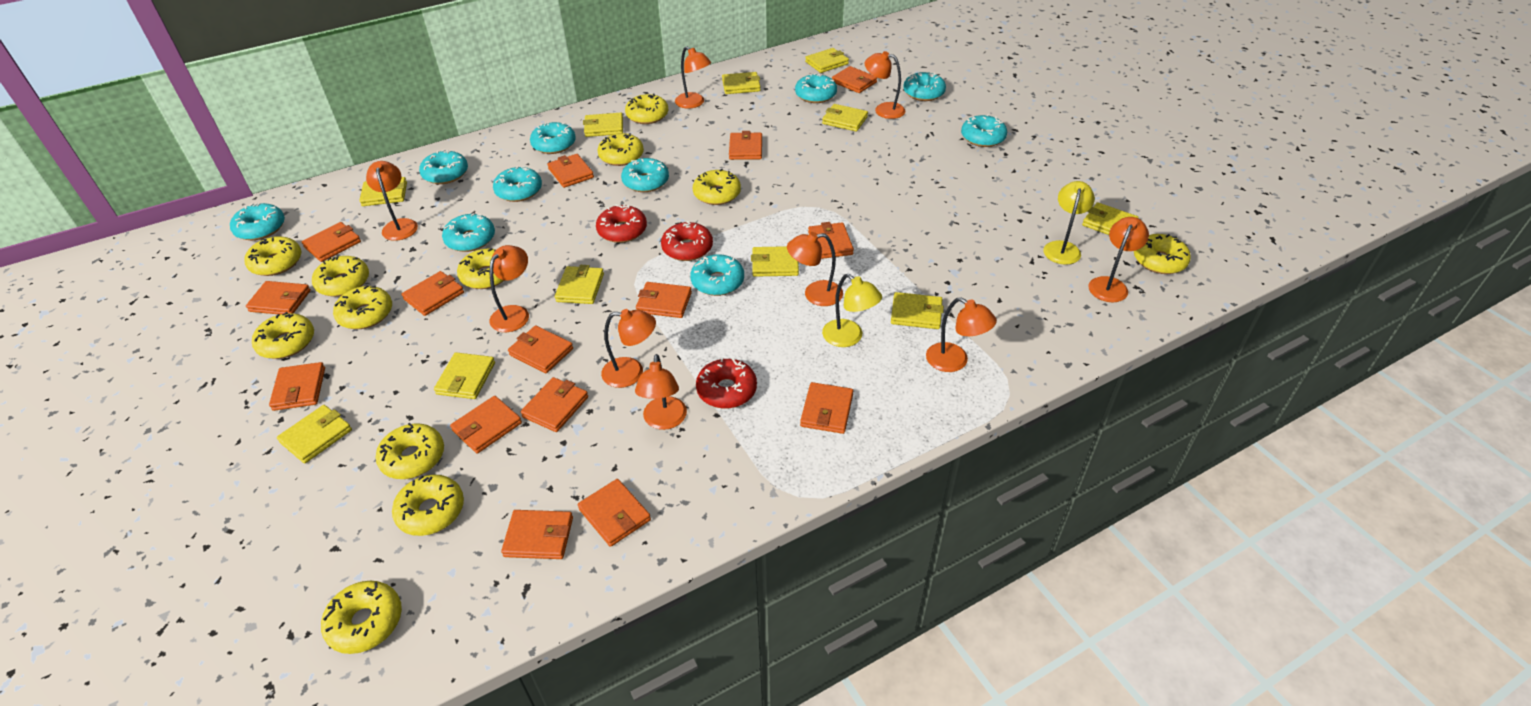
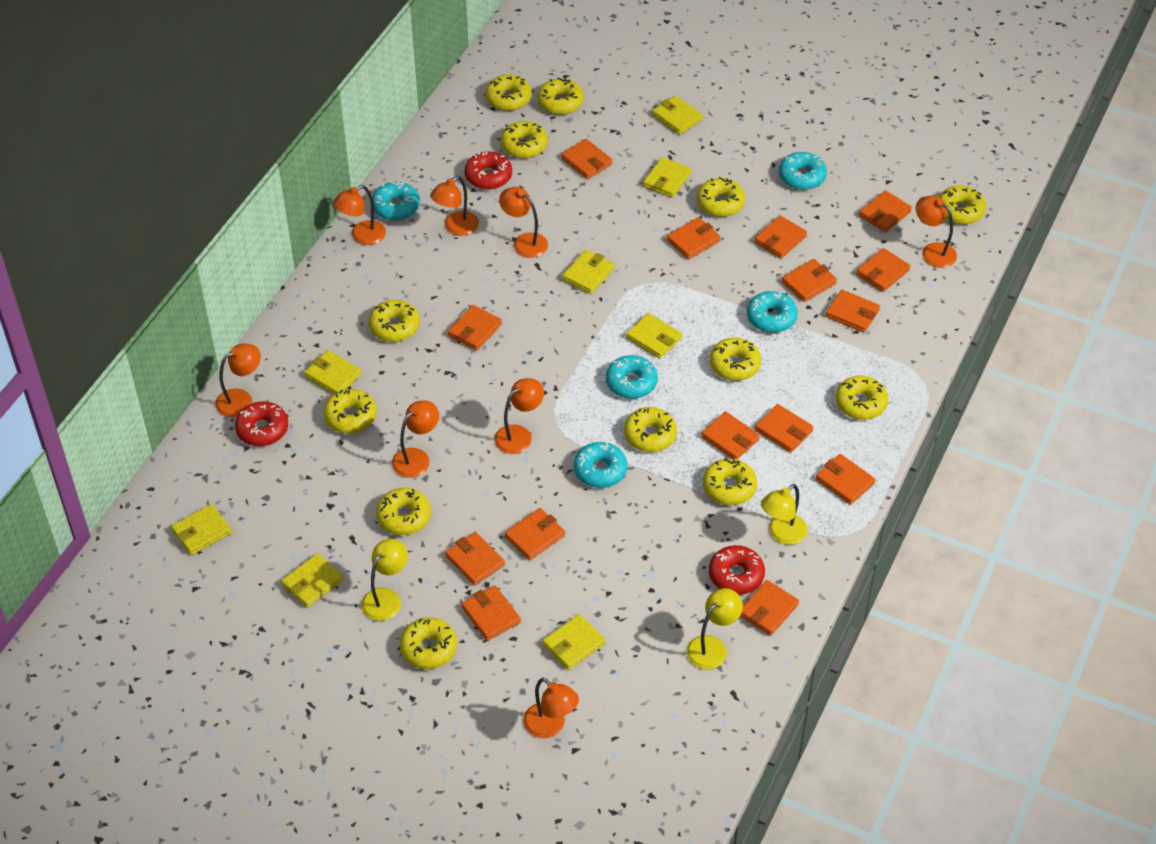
orange lamp: 9 -> 8
turquoise donut: 10 -> 5
yellow donut: 12 -> 13
yellow lamp: 2 -> 3
yellow wallet: 11 -> 8

